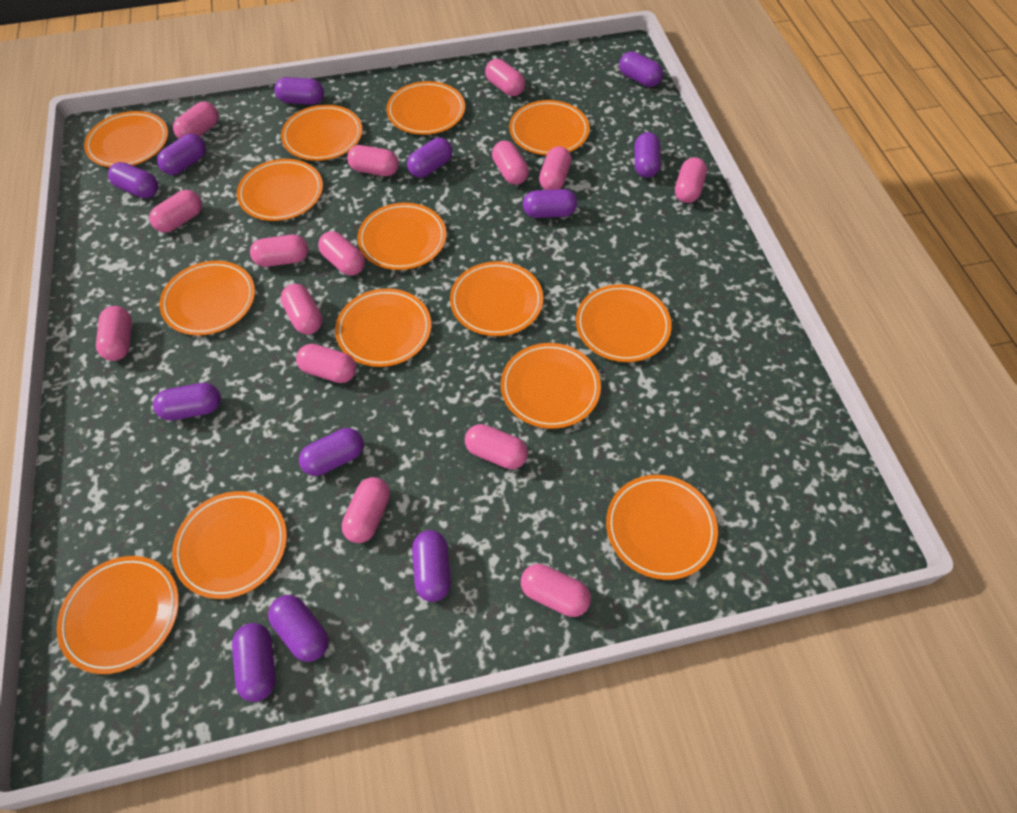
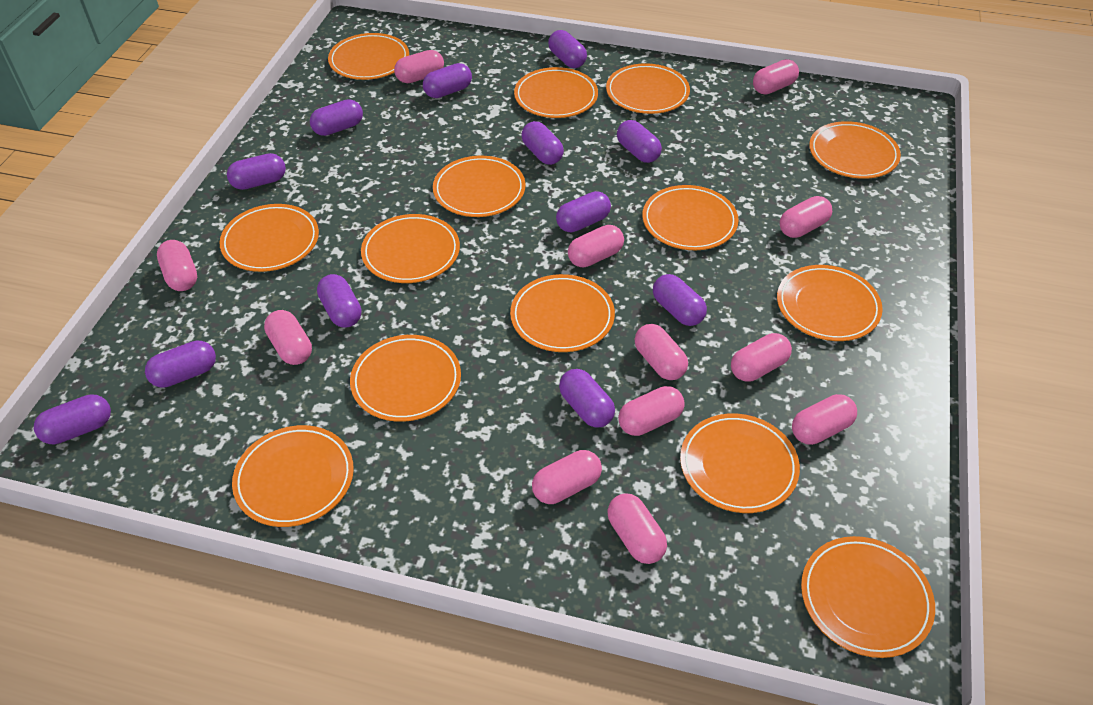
pink capsule: 15 -> 12

